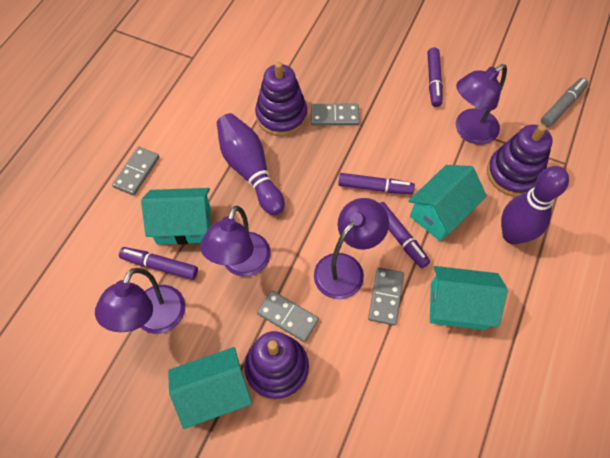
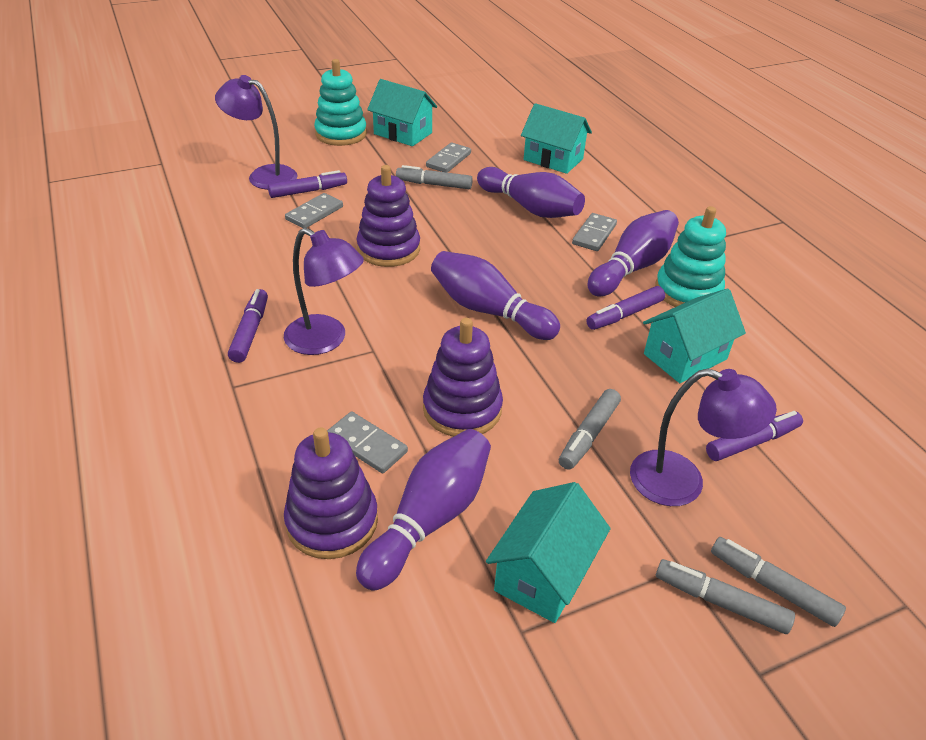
grey marker: 1 -> 4
purple bowling pin: 2 -> 4
purple lamp: 4 -> 3
turquoise stacking toy: 0 -> 2

